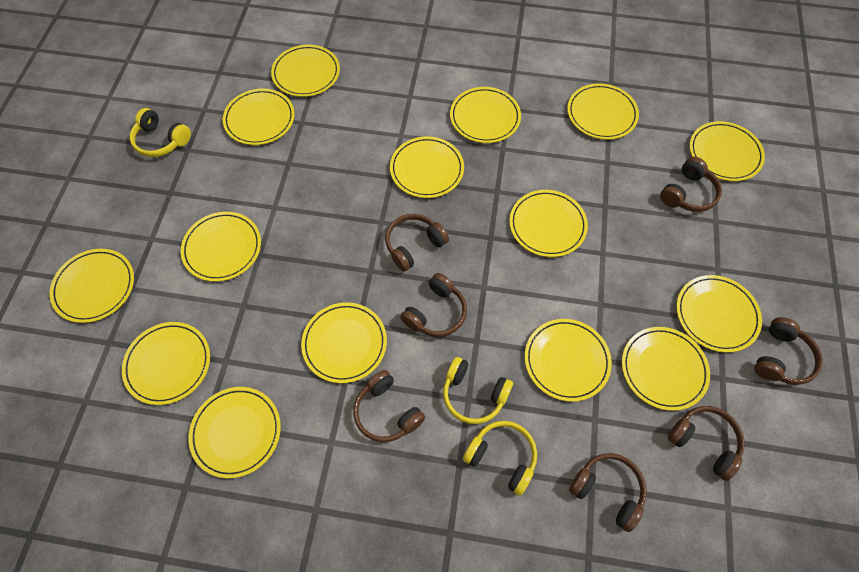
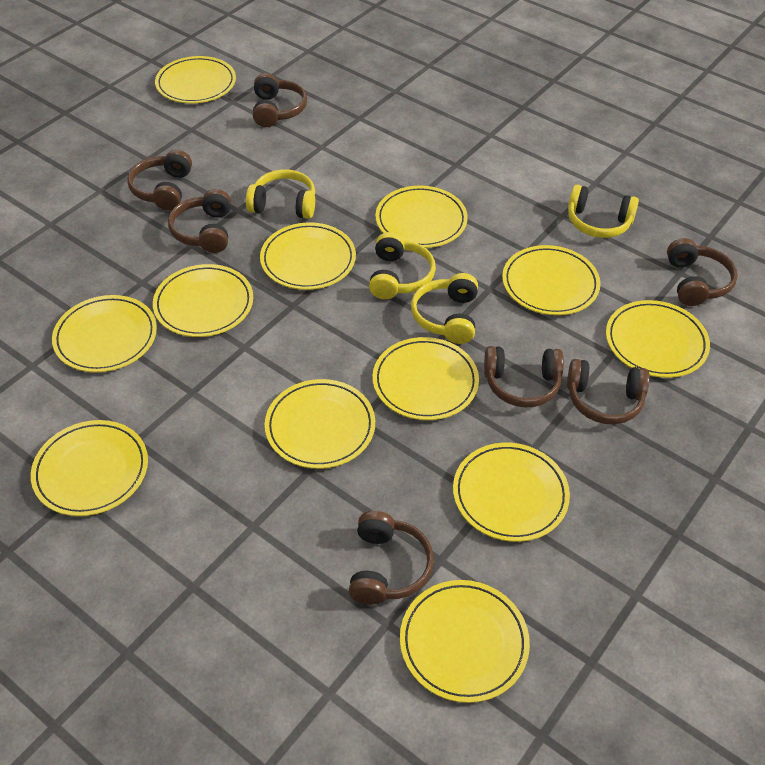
yellow headphones: 3 -> 4
yellow plate: 15 -> 12

